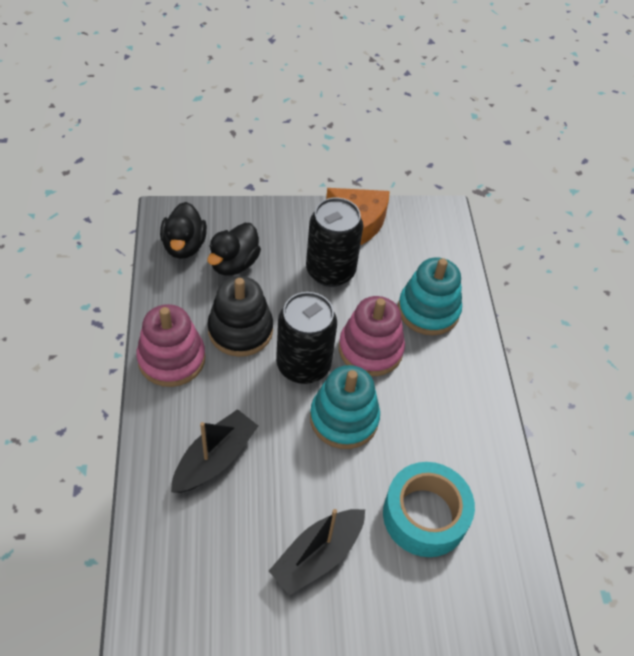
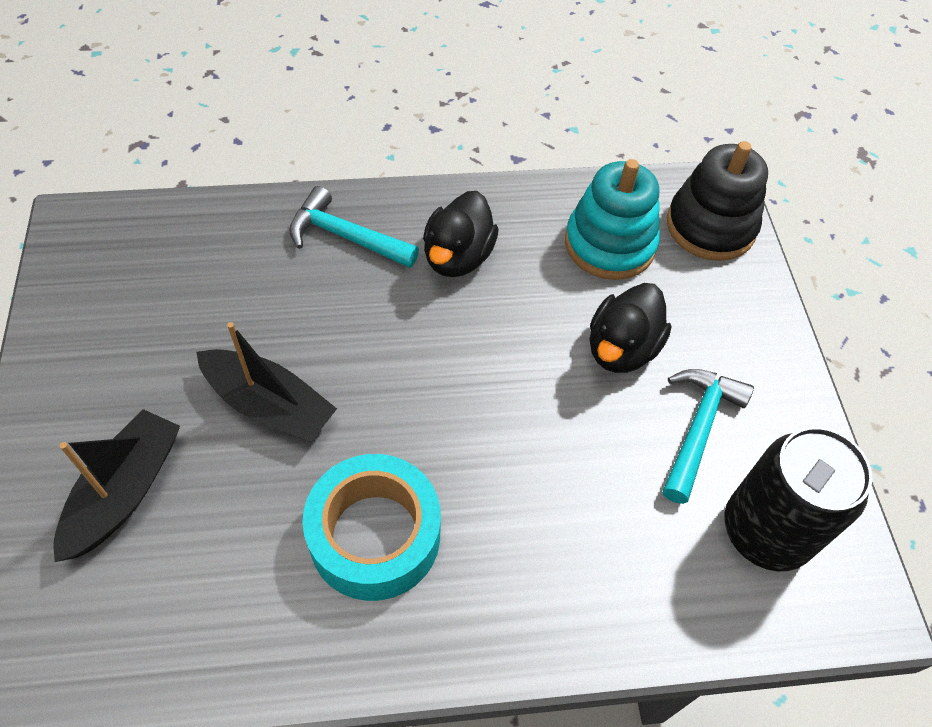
black can: 2 -> 1
orange cheese: 1 -> 0
pink stacking toy: 2 -> 0
turquoise hammer: 0 -> 2
turquoise stacking toy: 2 -> 1

